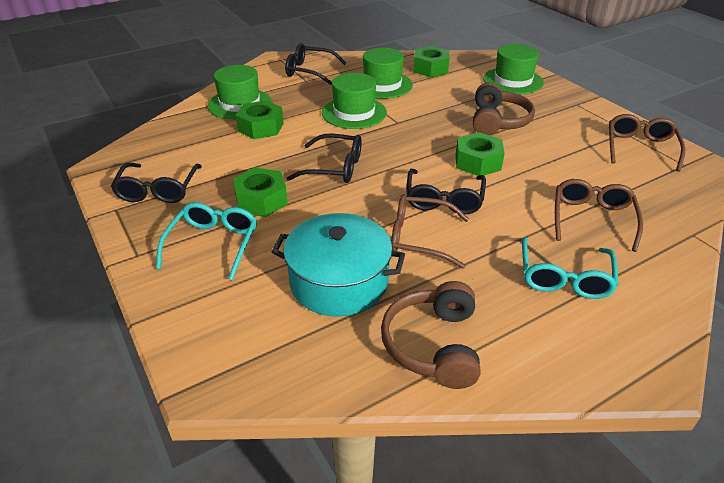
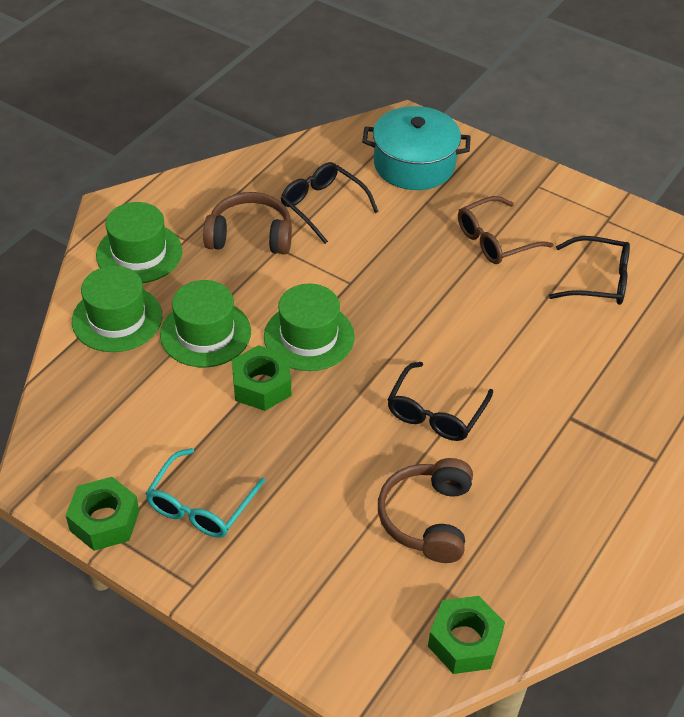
black glasses: 4 -> 3
brown glasses: 3 -> 1
green nut: 4 -> 3
turquoise glasses: 2 -> 1

